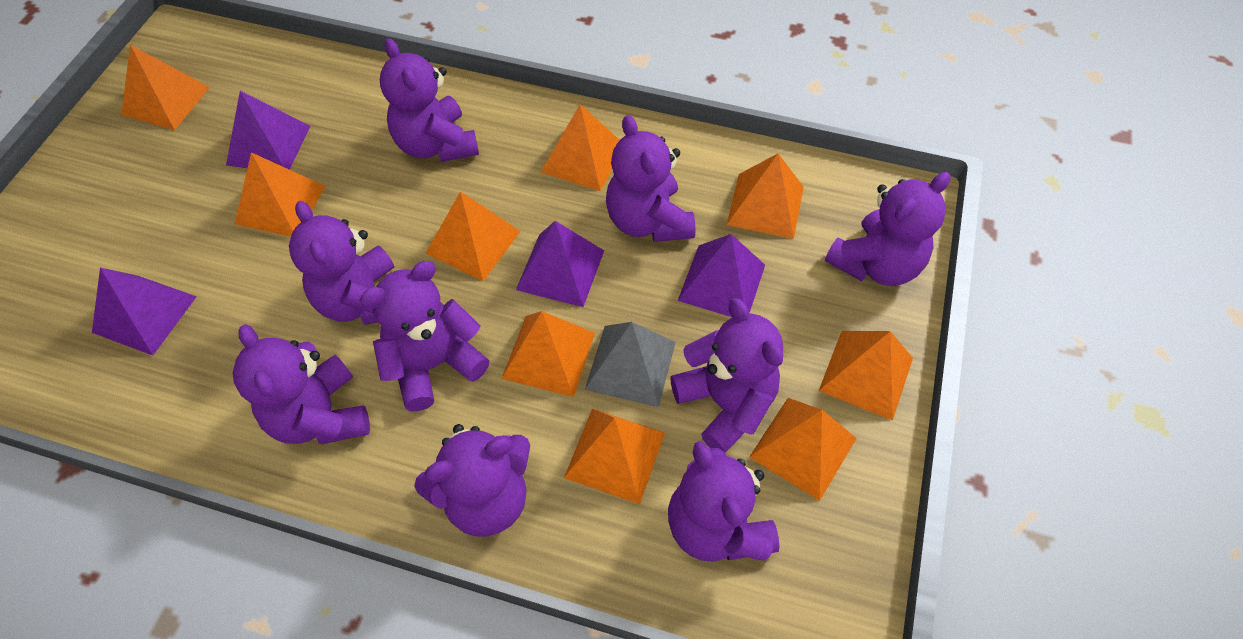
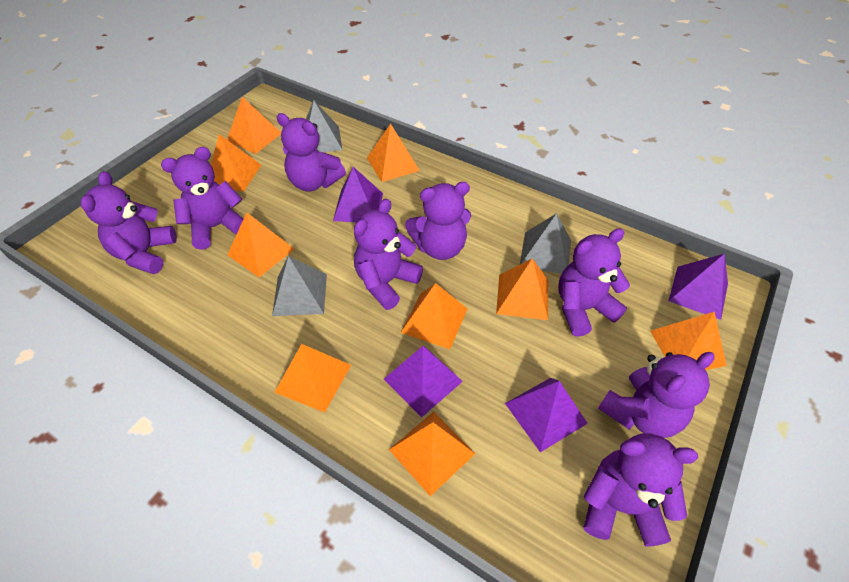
grey pyramid: 1 -> 3
purple teddy bear: 9 -> 8

